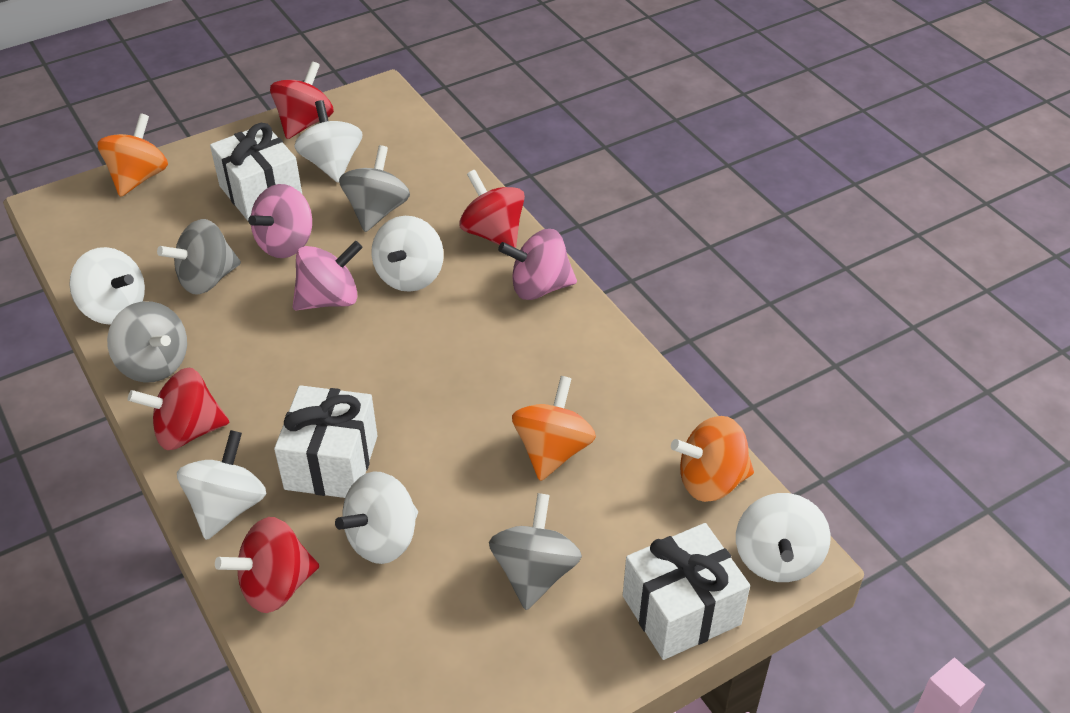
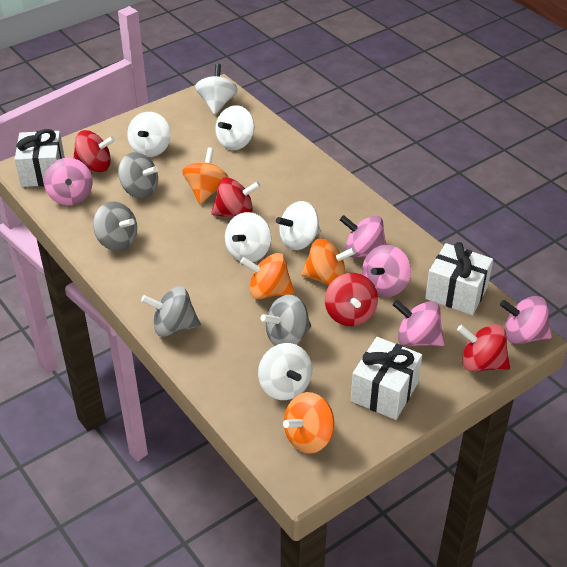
orange spinning top: 3 -> 4
pink spinning top: 3 -> 5

